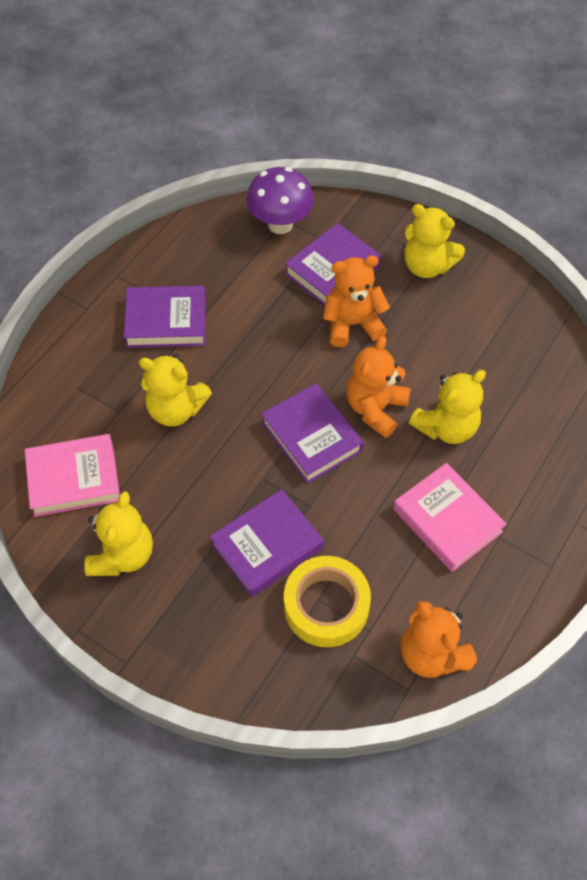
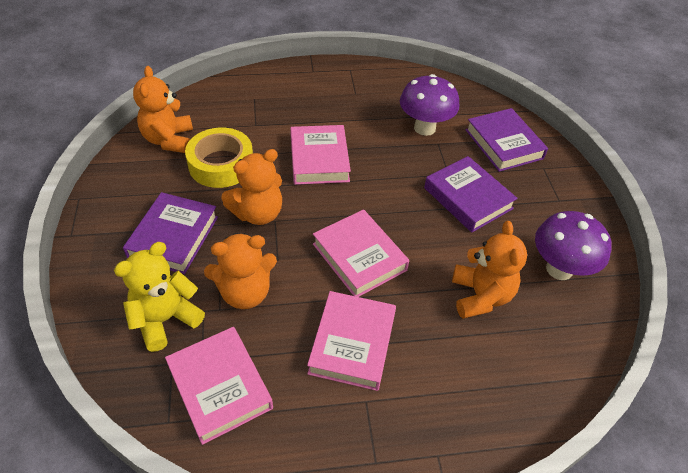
orange teddy bear: 3 -> 4
pink book: 2 -> 4
purple book: 4 -> 3
purple mushroom: 1 -> 2
yellow teddy bear: 4 -> 1

